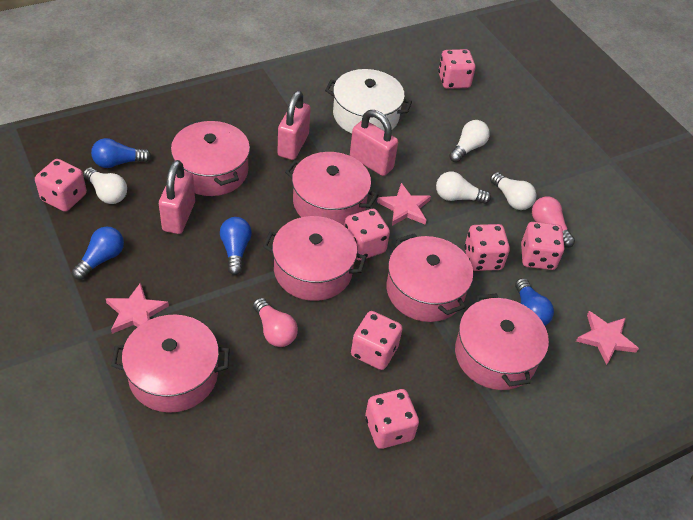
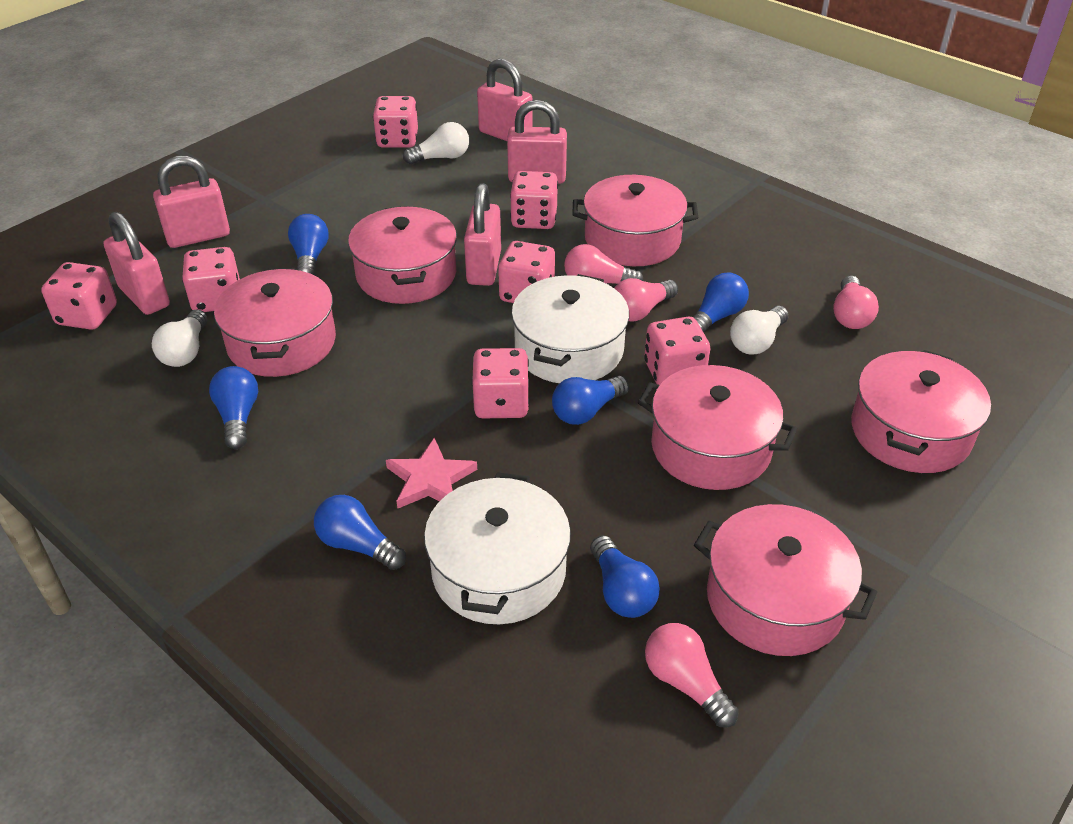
blue light bulb: 4 -> 6
pink light bulb: 2 -> 4
pink padlock: 3 -> 5
pink star: 3 -> 1
white light bulb: 4 -> 3
white pot: 1 -> 2

